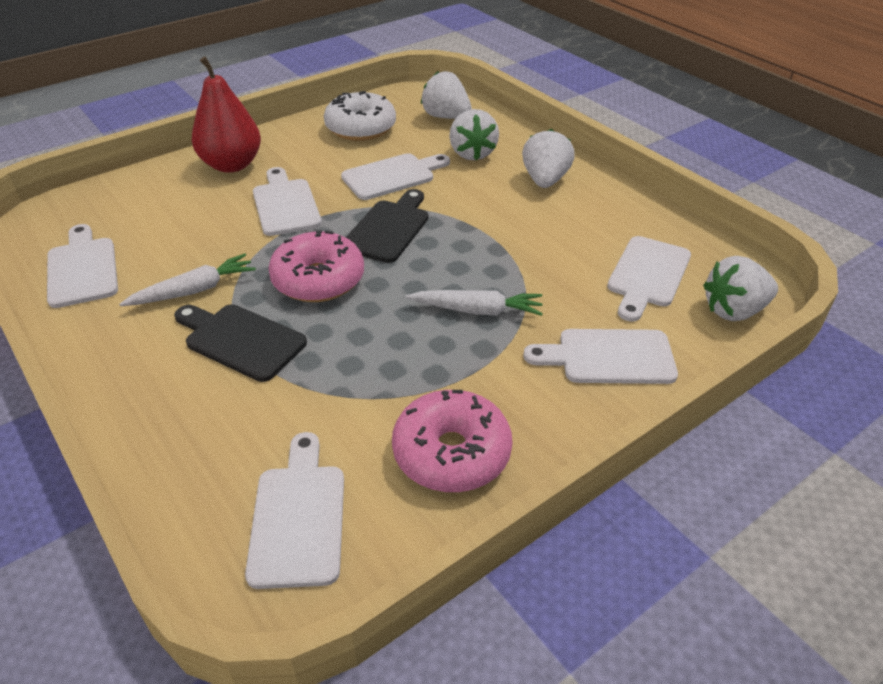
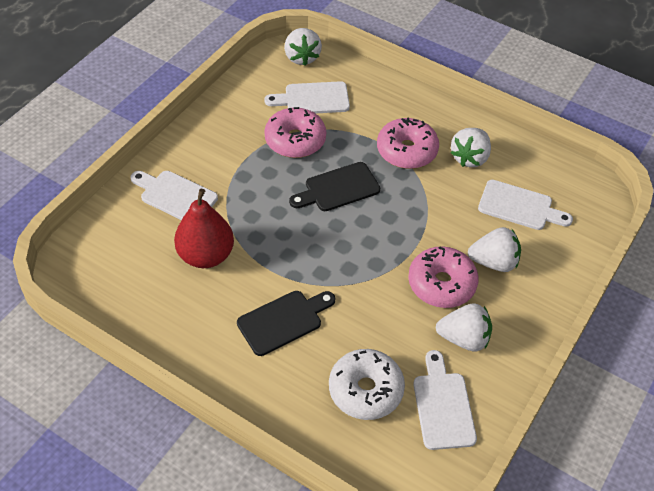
pink donut: 2 -> 3
white carrot: 2 -> 0
white cutting board: 6 -> 4

